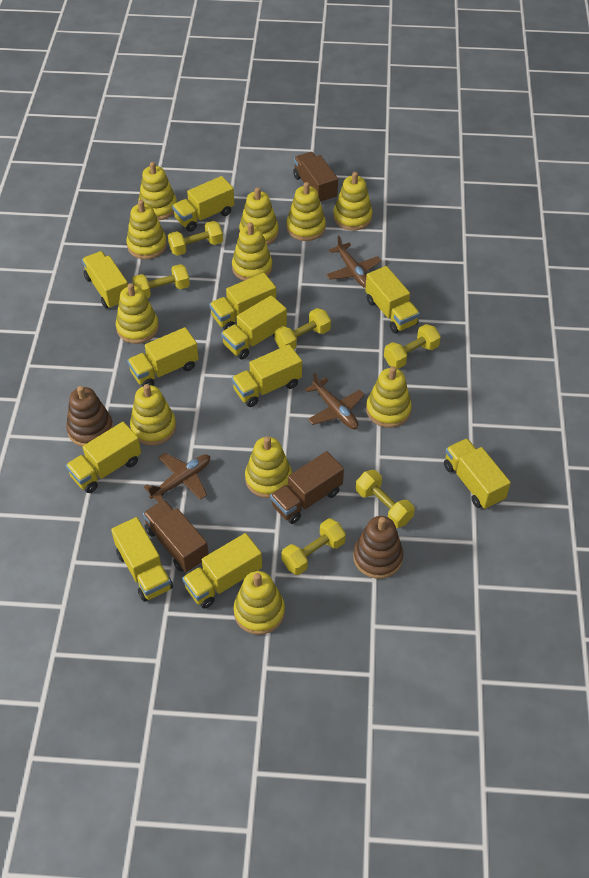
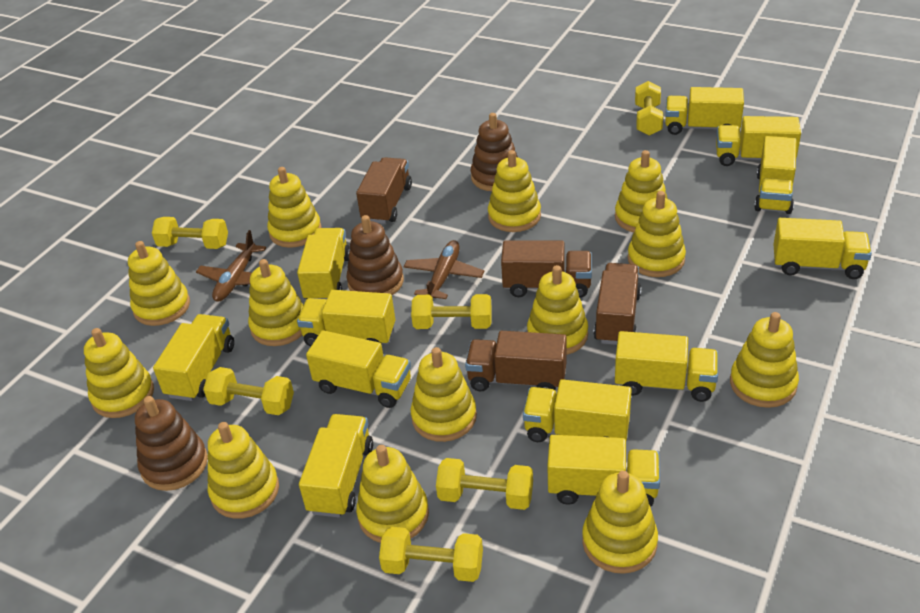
brown plane: 3 -> 2
brown stacking toy: 2 -> 3
brown truck: 3 -> 4
yellow stacking toy: 11 -> 13
yellow truck: 11 -> 12

